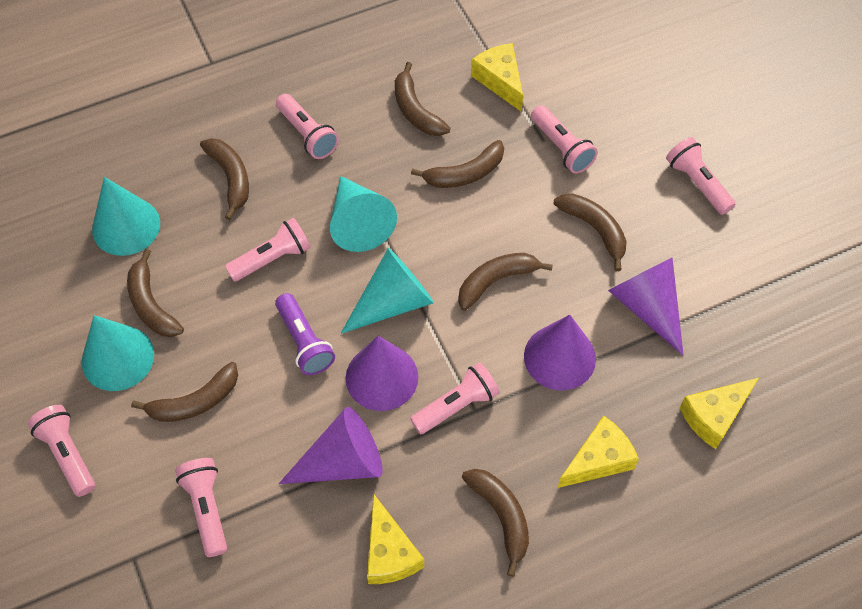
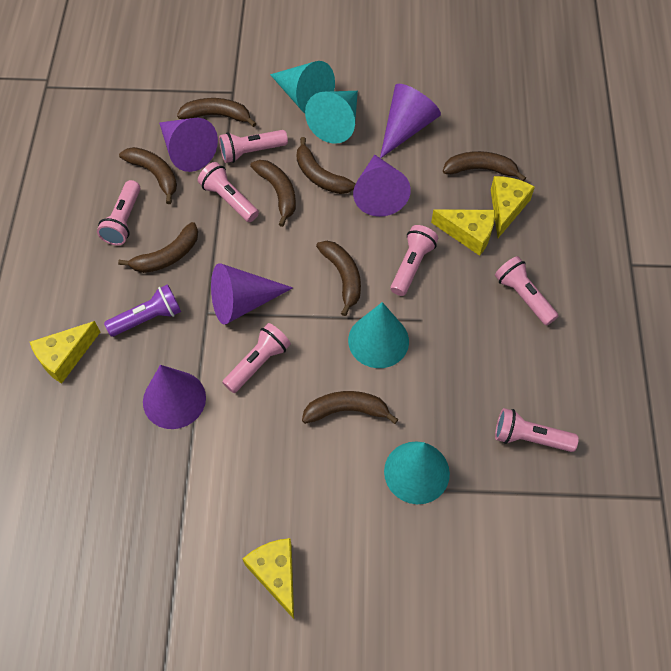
purple cone: 4 -> 5

